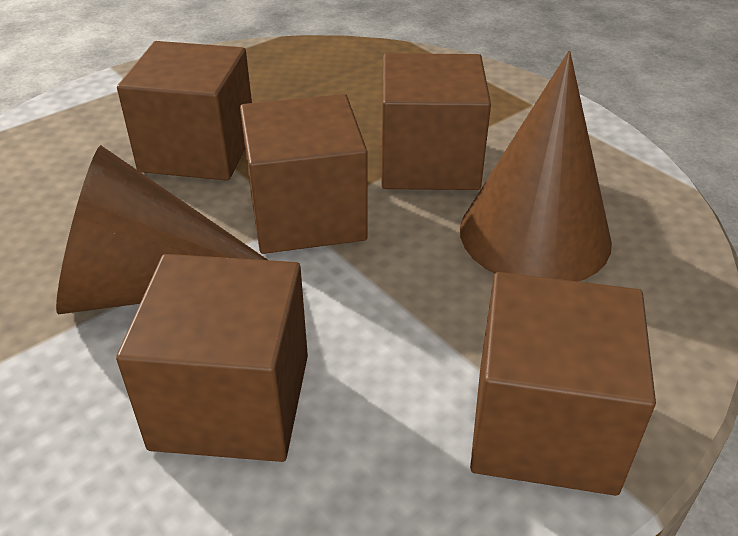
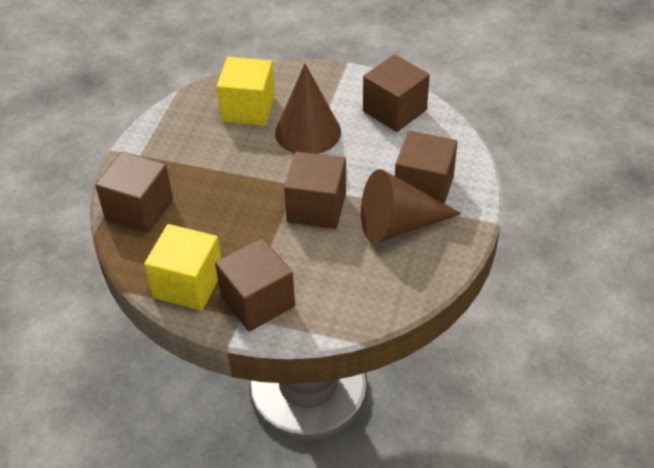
yellow cube: 0 -> 2

